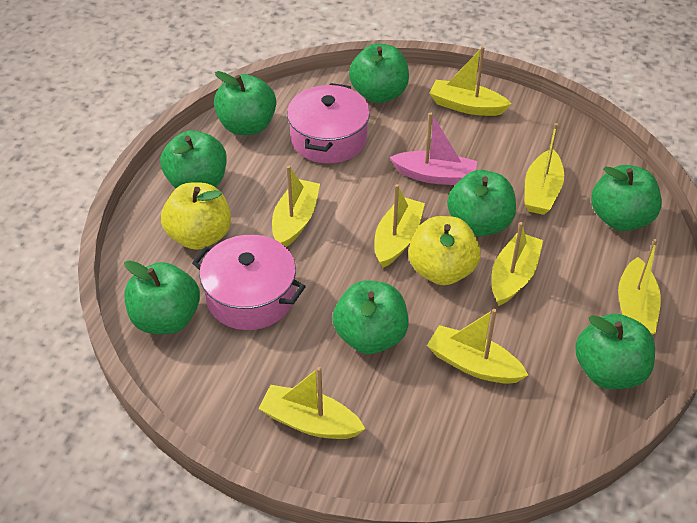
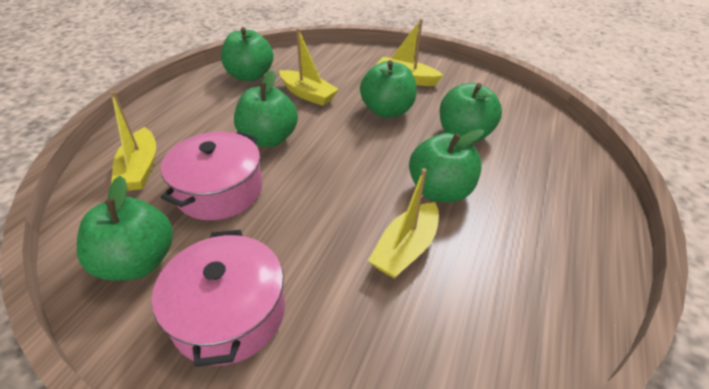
green apple: 8 -> 6
pink boat: 1 -> 0
yellow apple: 2 -> 0
yellow boat: 8 -> 4

